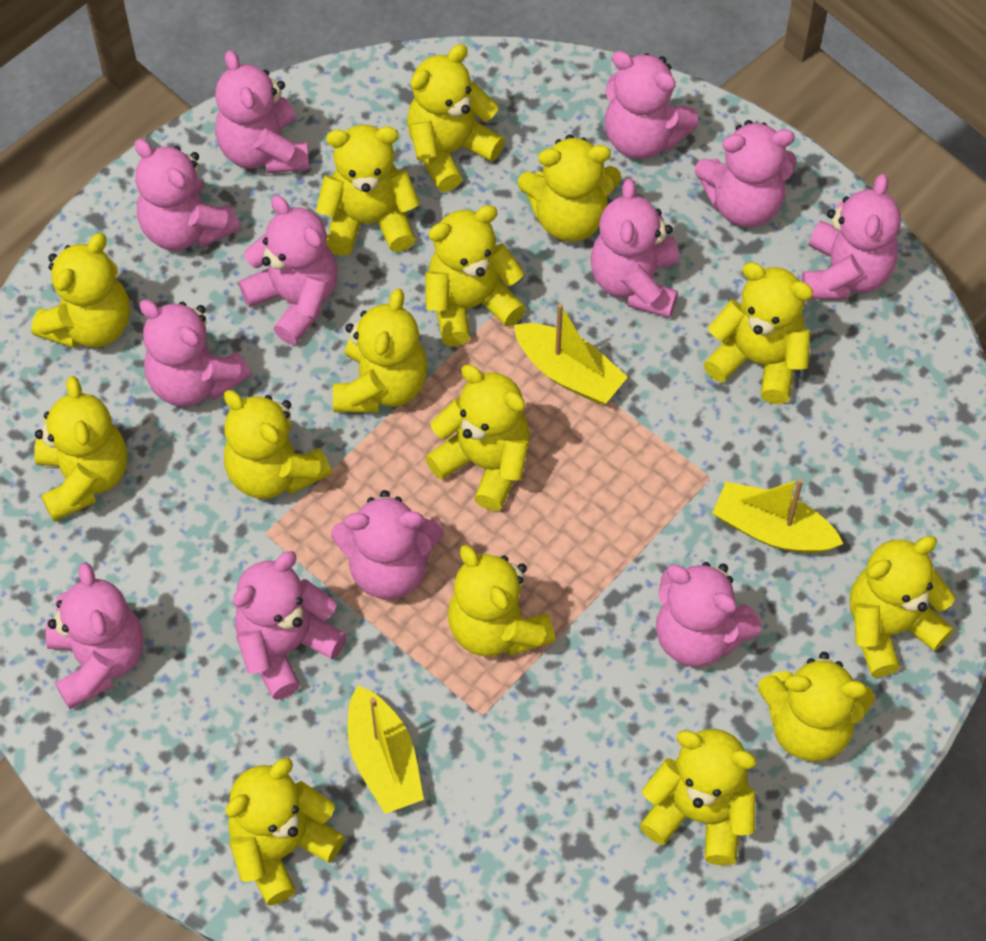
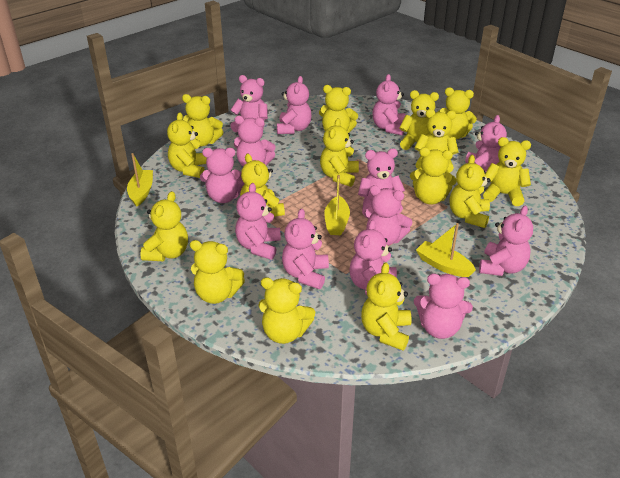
pink teddy bear: 12 -> 13

